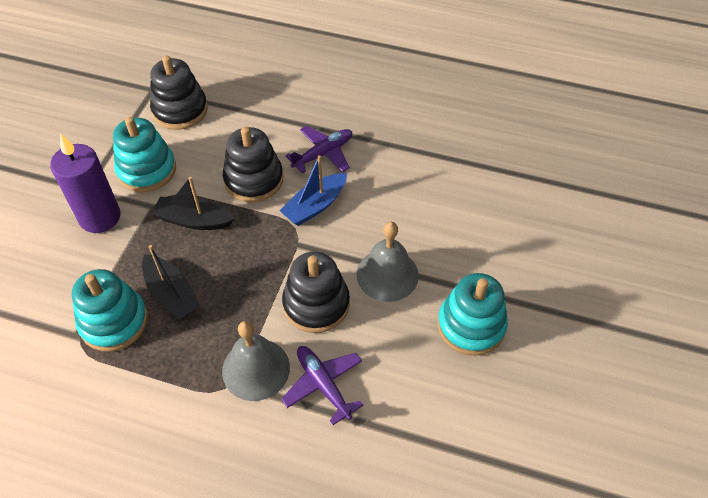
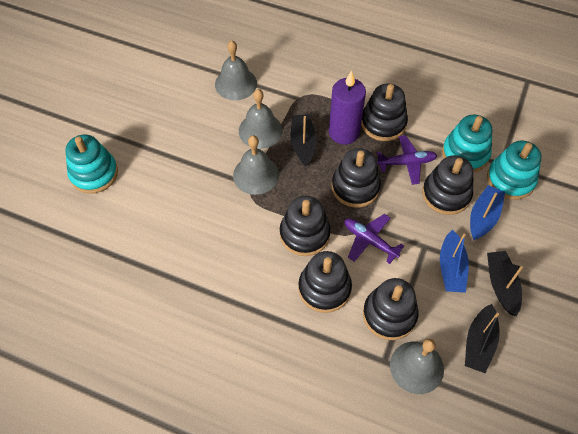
black boat: 2 -> 3
black stacking toy: 3 -> 6
blue boat: 1 -> 2
grey bell: 2 -> 4

